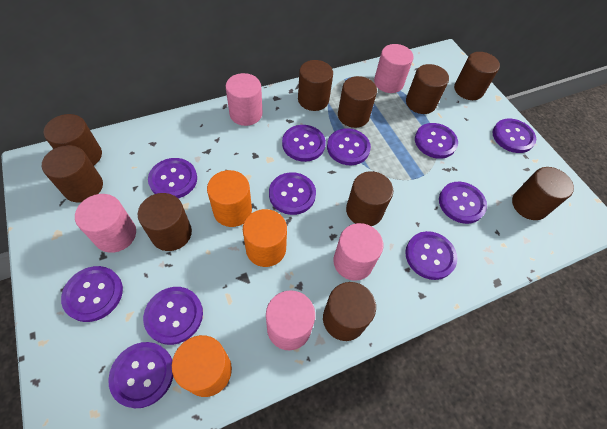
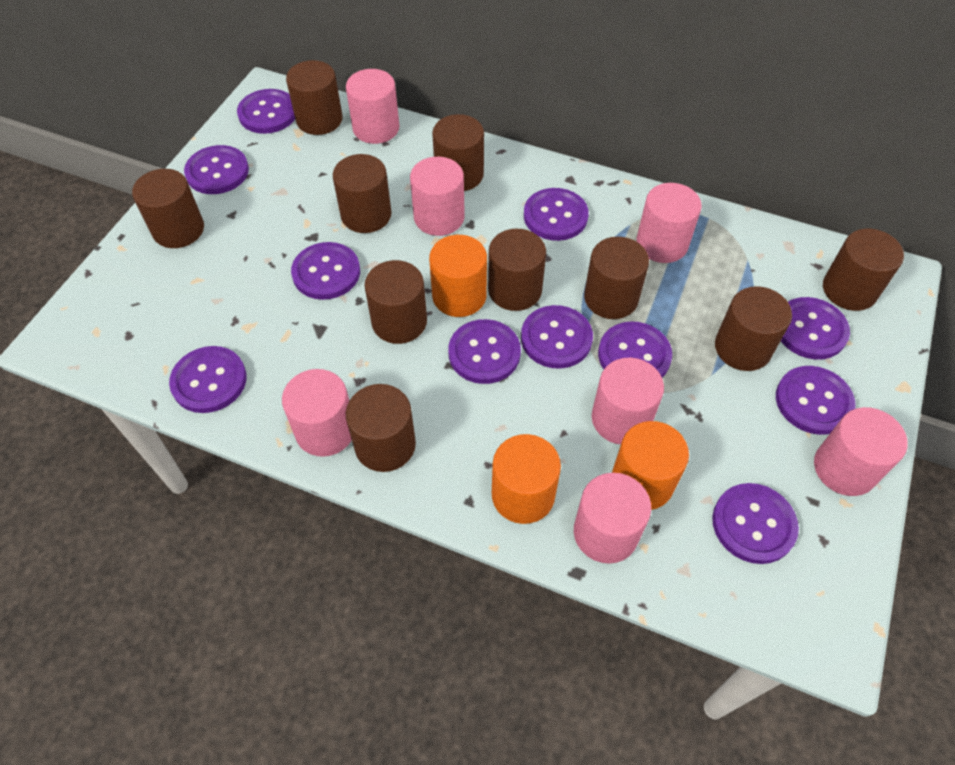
pink cylinder: 5 -> 7

